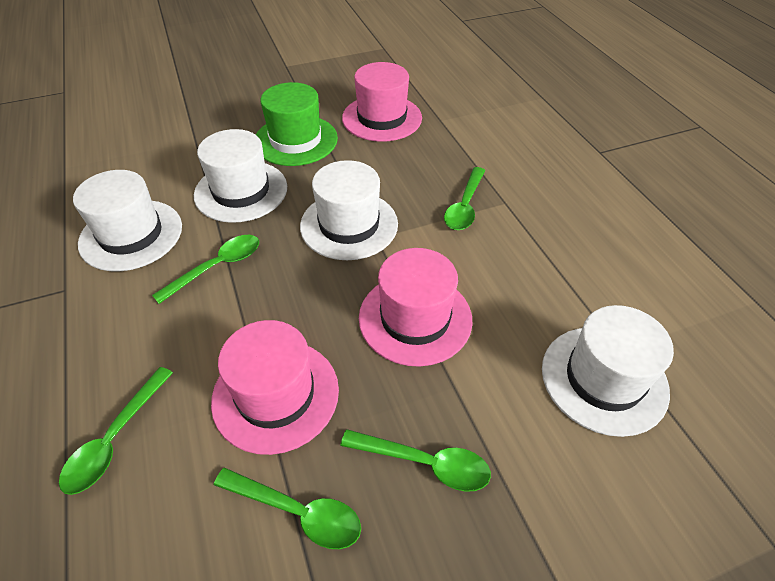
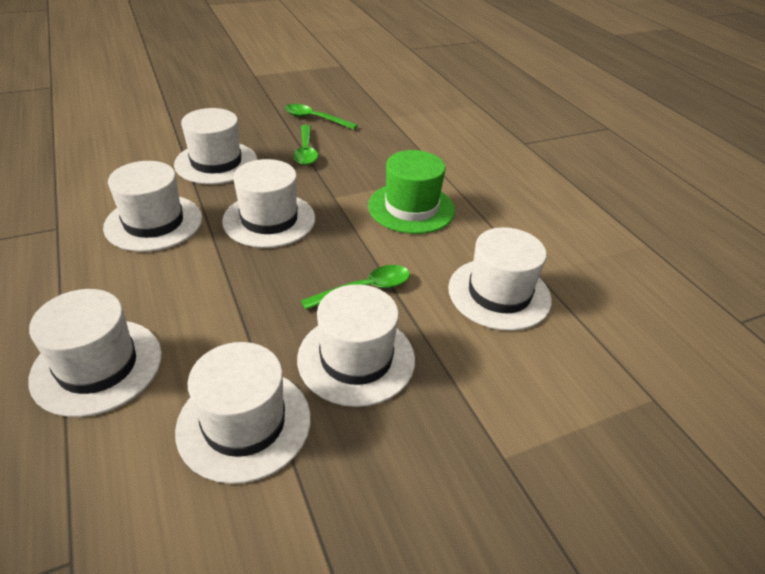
green spoon: 5 -> 3
pink hat: 3 -> 0
white hat: 4 -> 7

